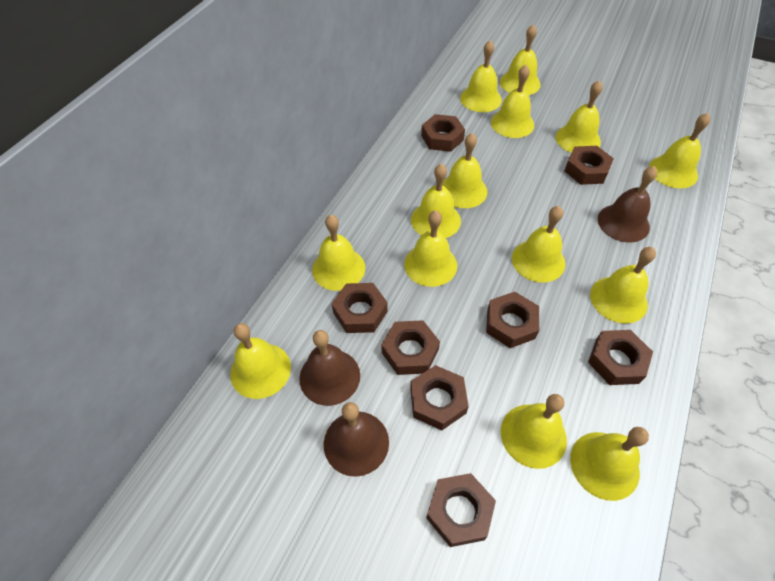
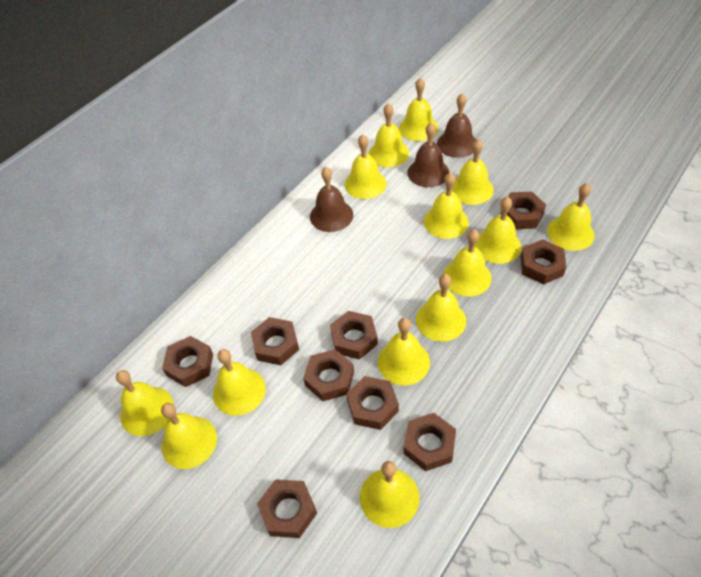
brown nut: 8 -> 9

